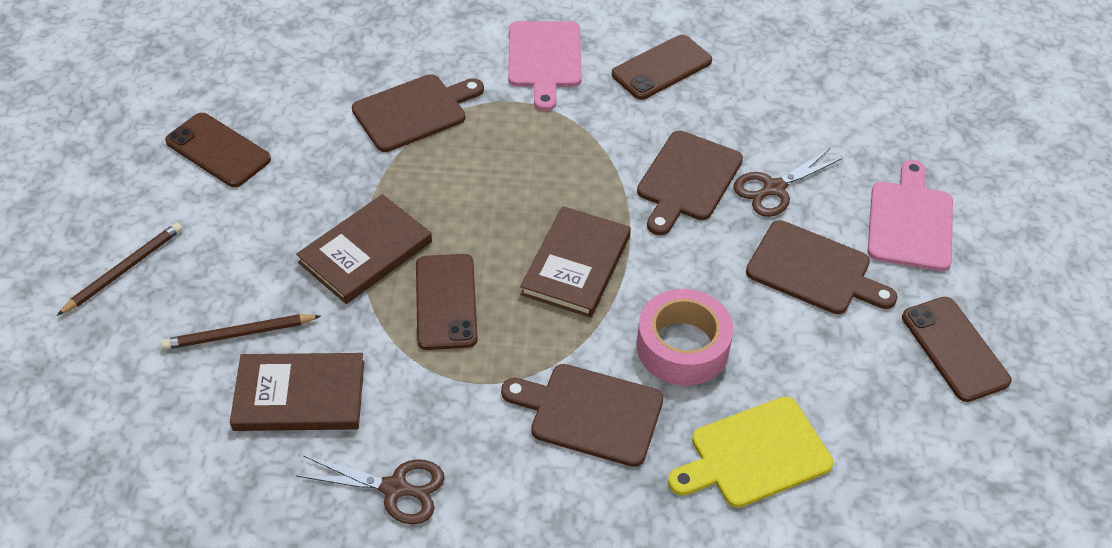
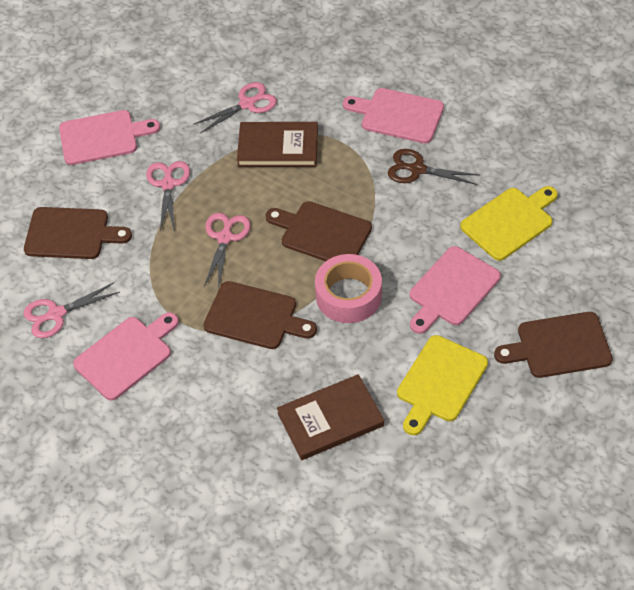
brown book: 3 -> 2
brown pencil: 2 -> 0
brown phone: 4 -> 0
brown scissors: 2 -> 1
pink cutting board: 2 -> 4
pink scissors: 0 -> 4
yellow cutting board: 1 -> 2

